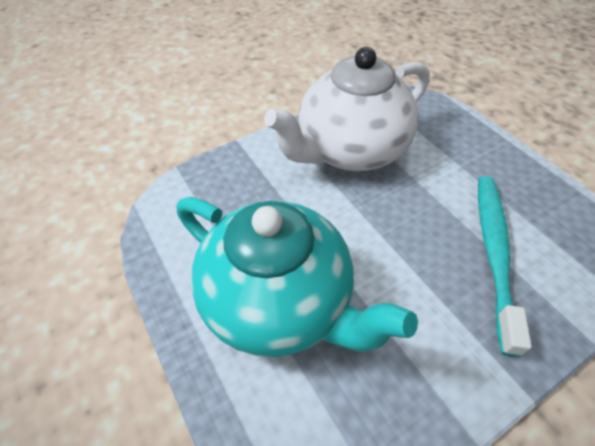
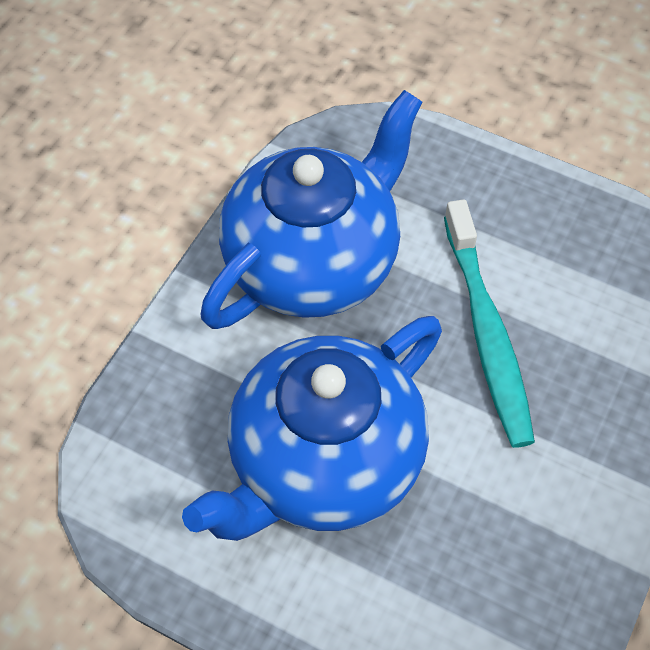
blue teapot: 0 -> 2
turquoise teapot: 1 -> 0
white teapot: 1 -> 0

